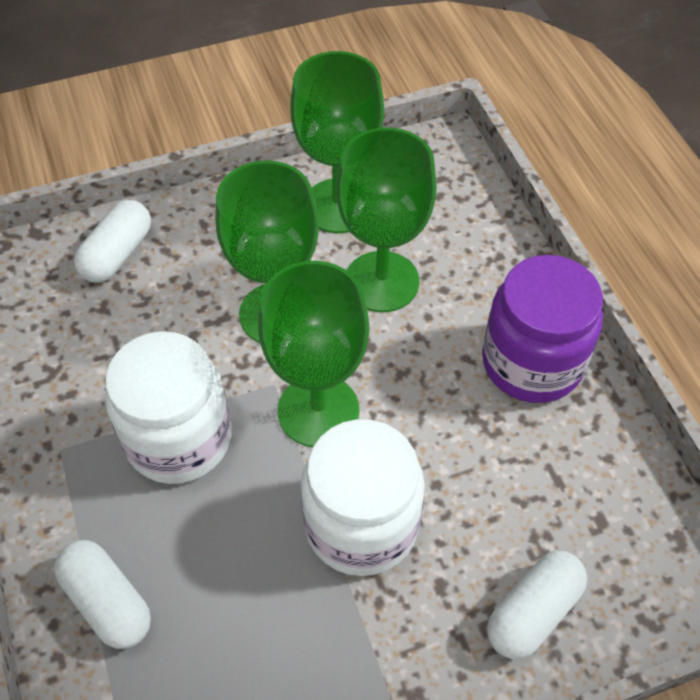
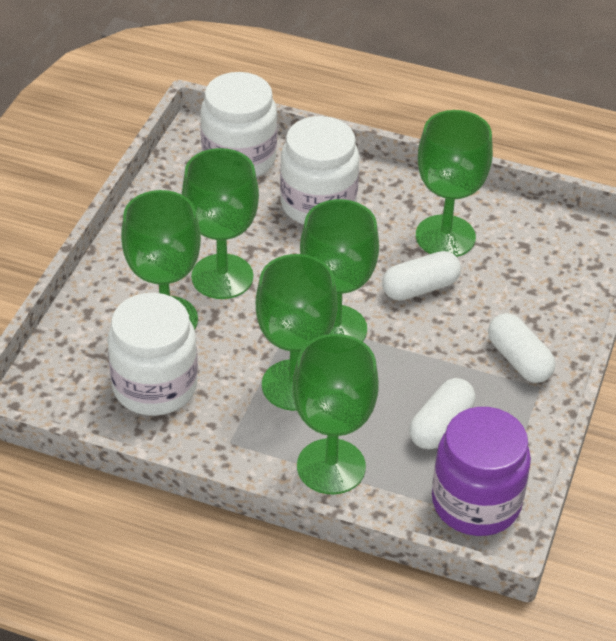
green goblet: 4 -> 6
white jar: 2 -> 3

